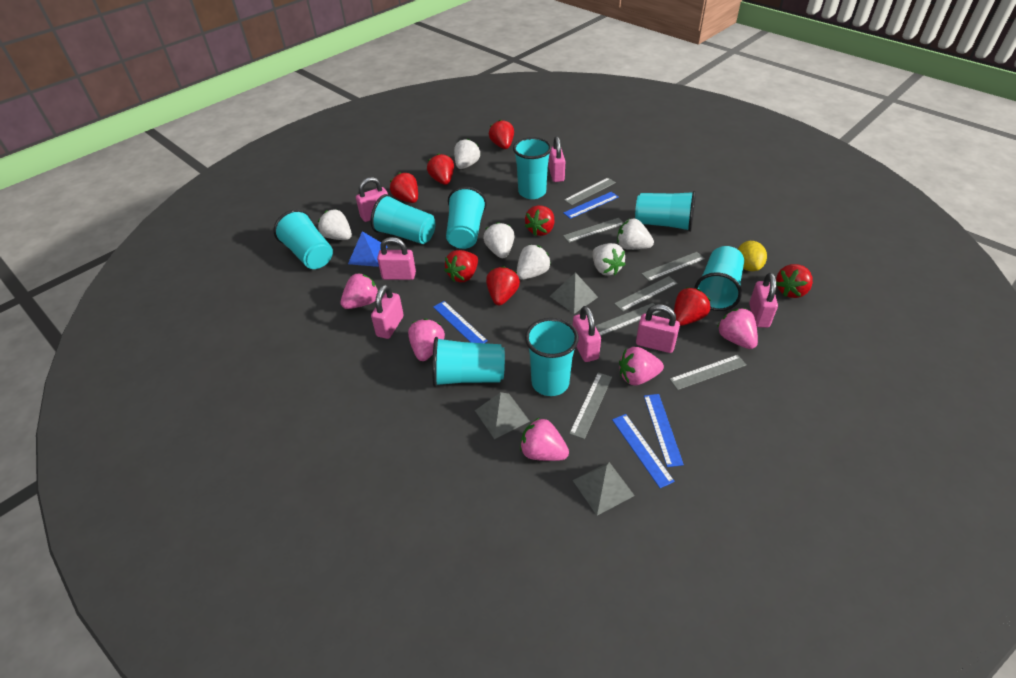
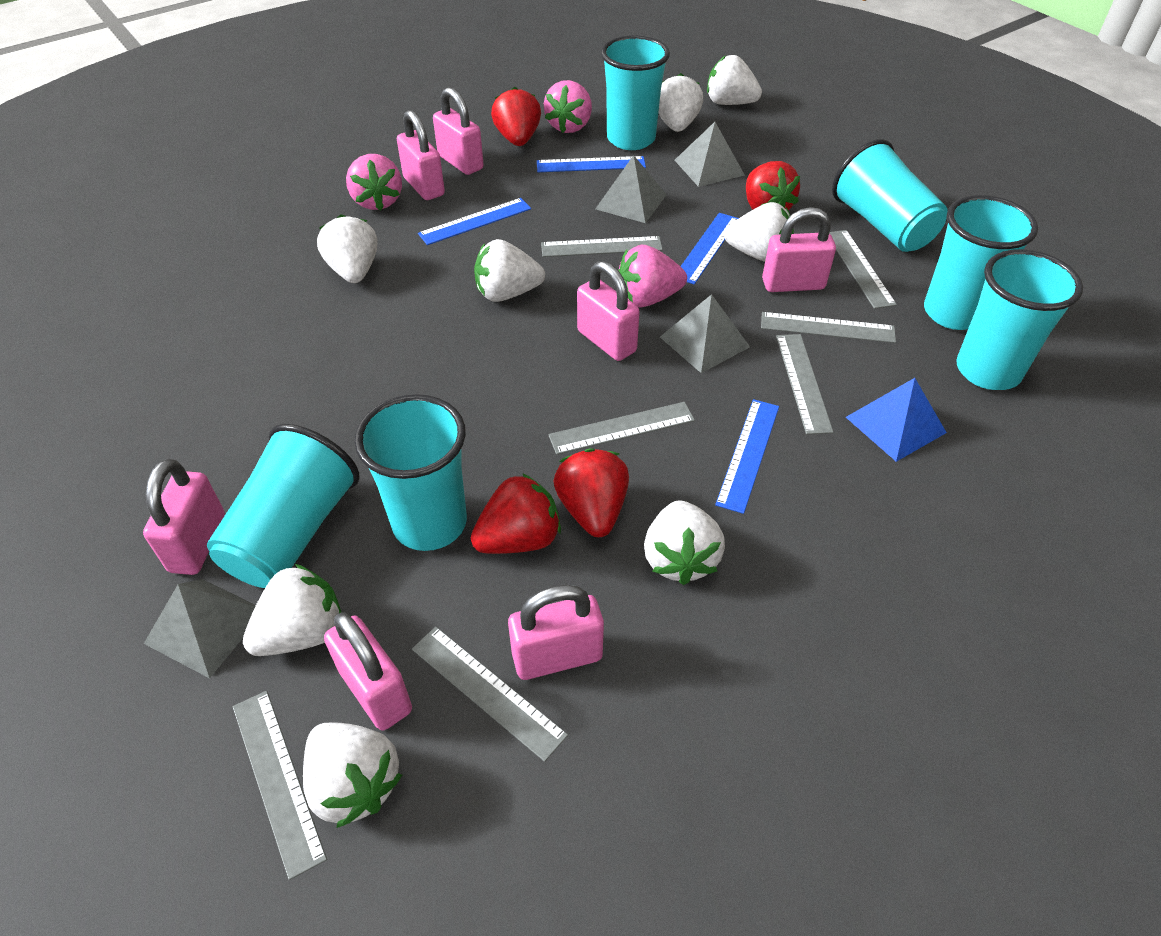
grey pyramid: 3 -> 4
pink strawberry: 5 -> 3
red strawberry: 8 -> 4
turquoise cup: 8 -> 6
white strawberry: 6 -> 8
yellow lemon: 1 -> 0

